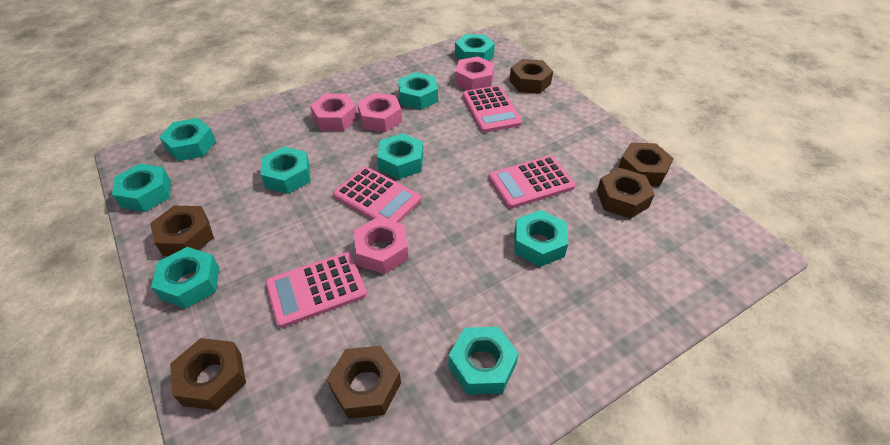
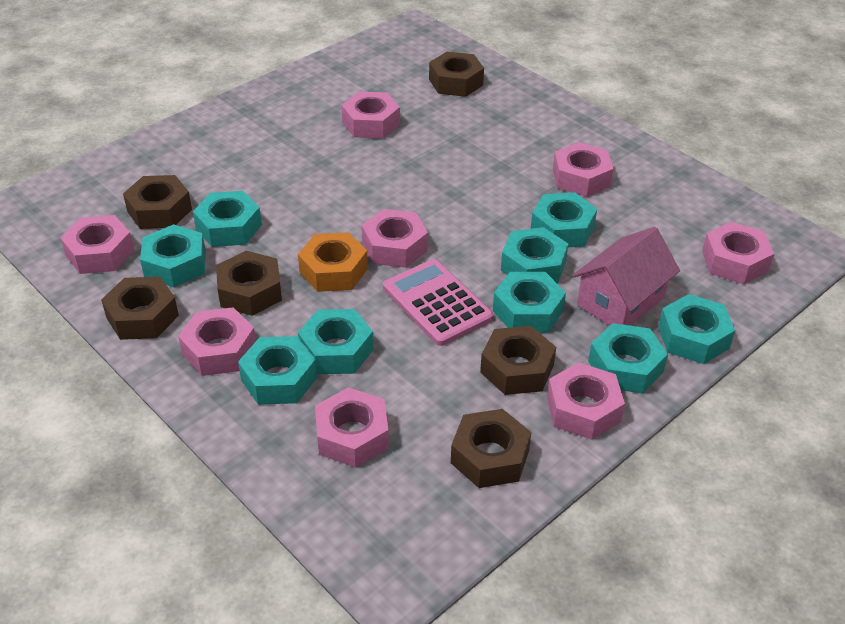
orange nut: 0 -> 1
pink calculator: 4 -> 1
pink house: 0 -> 1
pink nut: 4 -> 8

